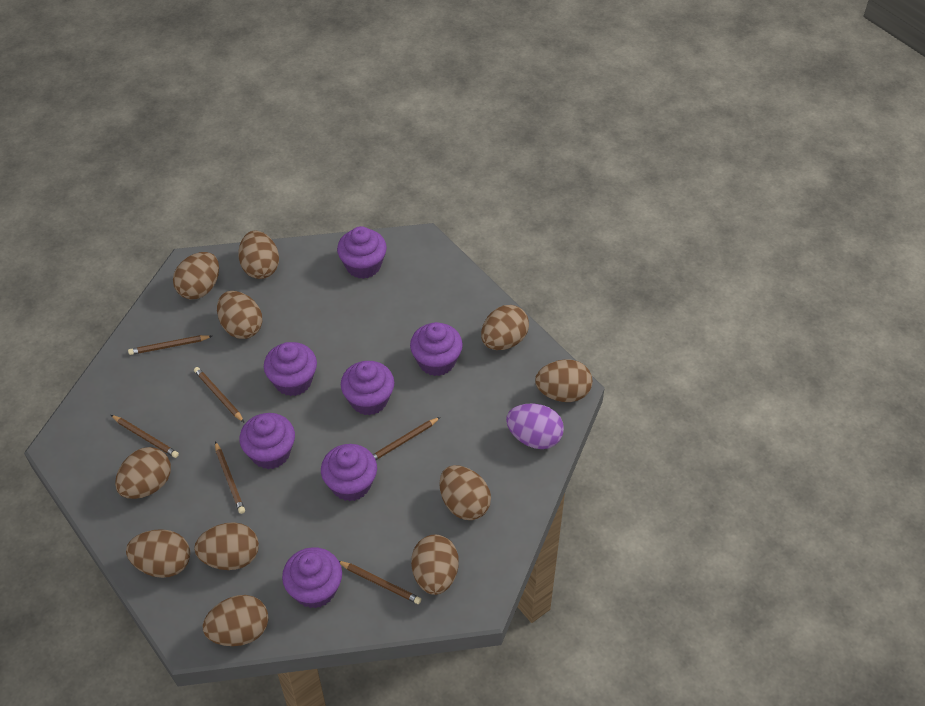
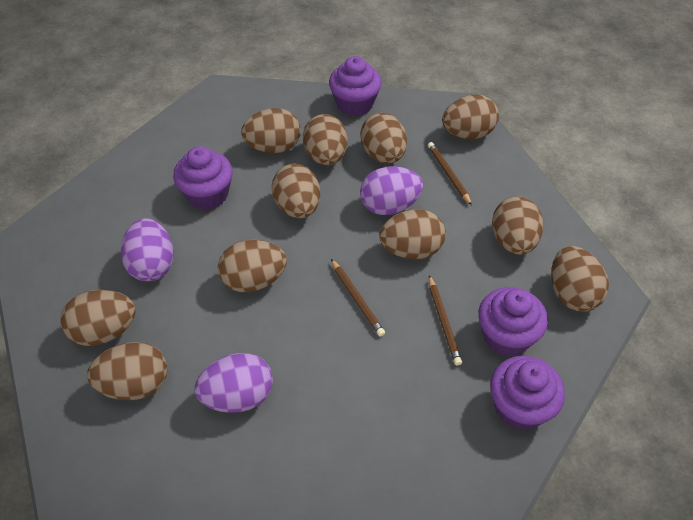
brown pencil: 6 -> 3
purple cupcake: 7 -> 4
purple egg: 1 -> 3

